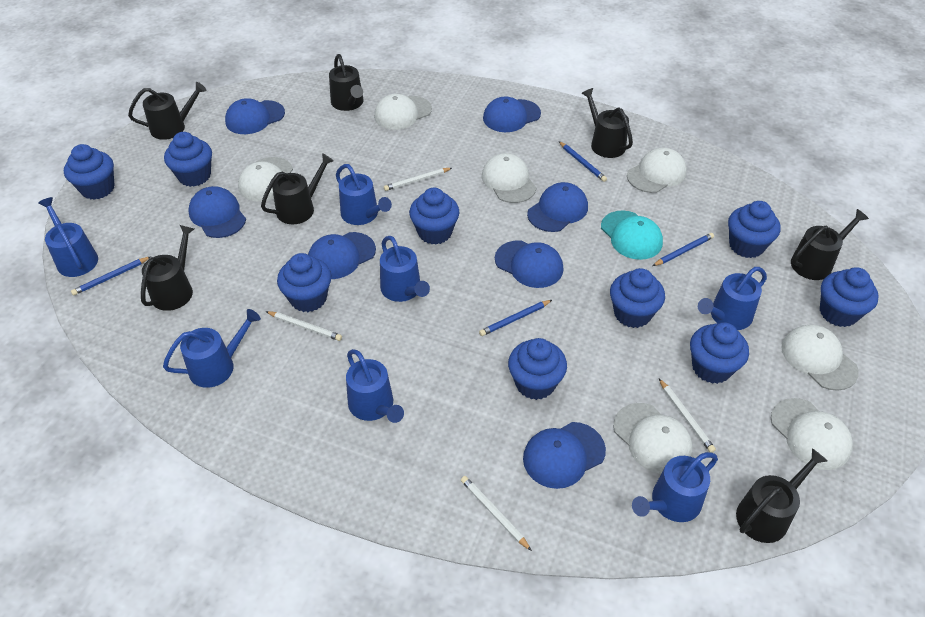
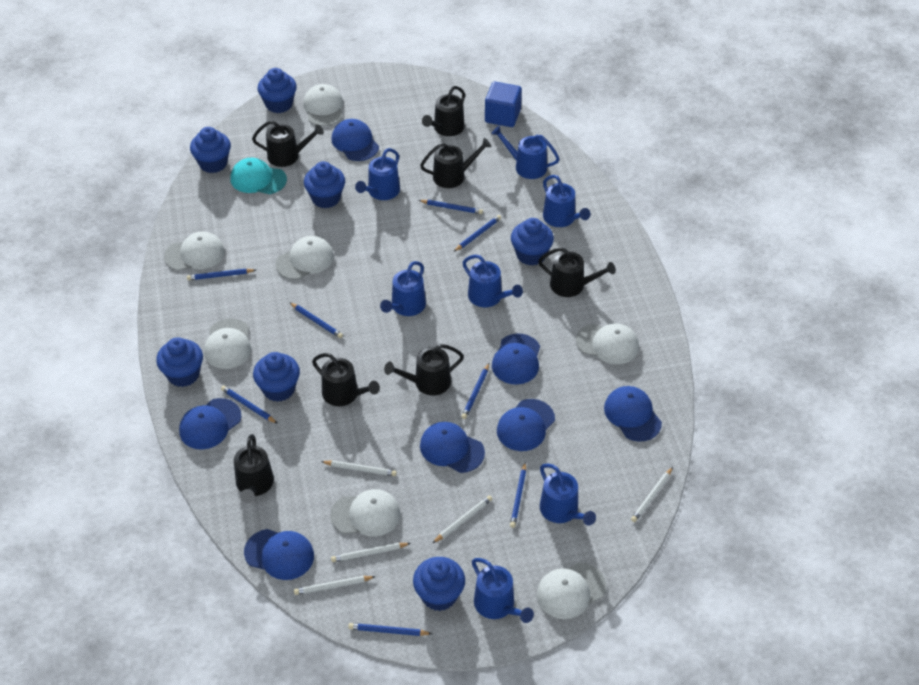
blue cube: 0 -> 1
blue cupcake: 9 -> 7
blue pencil: 4 -> 8
white pencil: 4 -> 5

